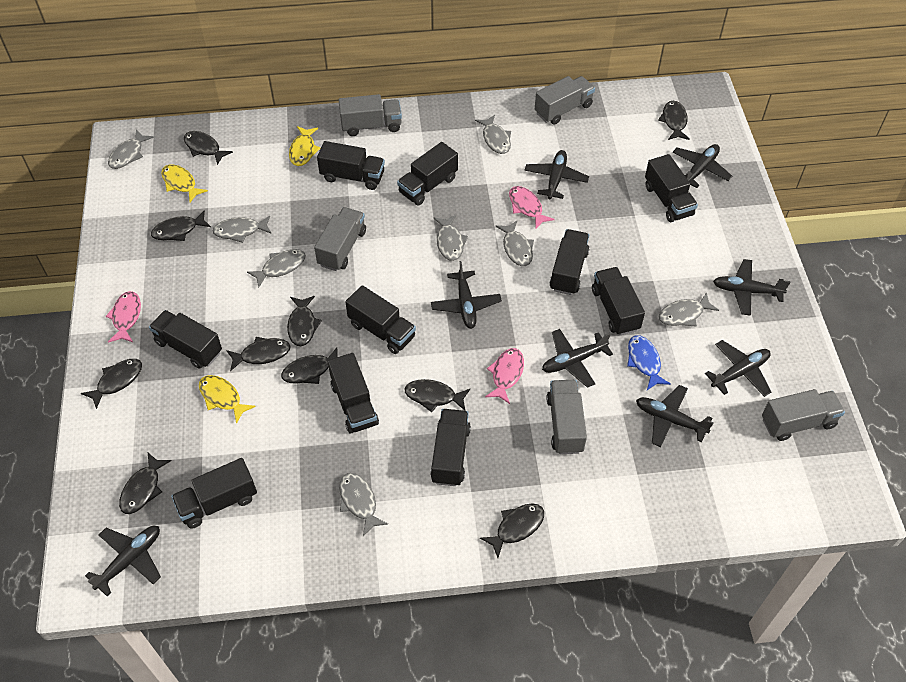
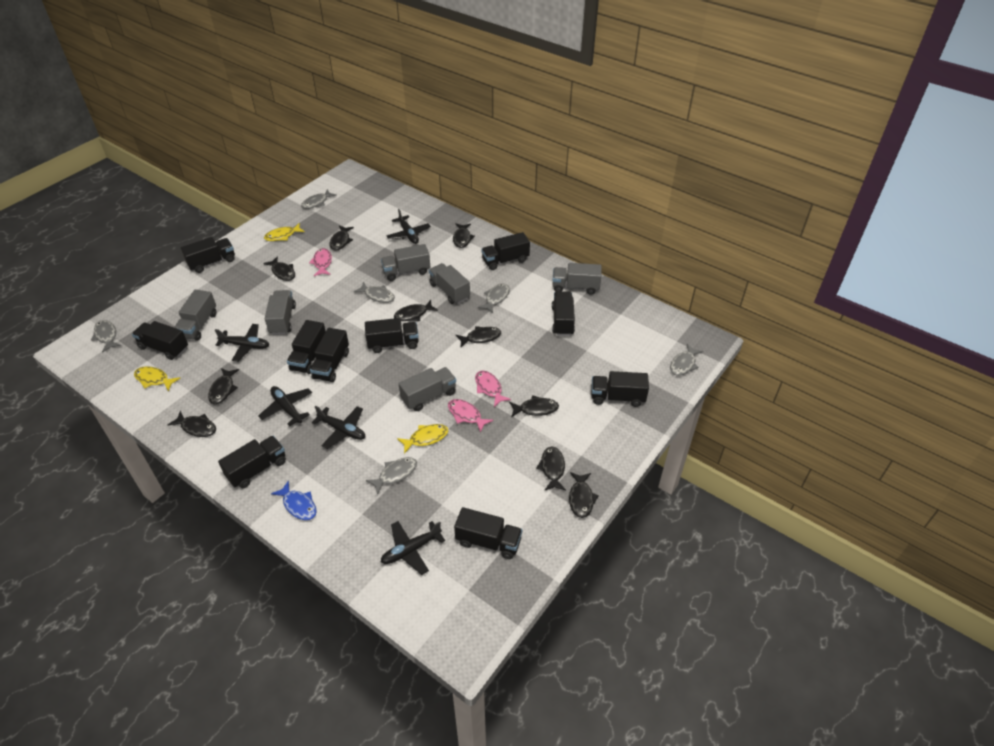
black plane: 8 -> 5
grey fish: 8 -> 6
grey truck: 5 -> 6

